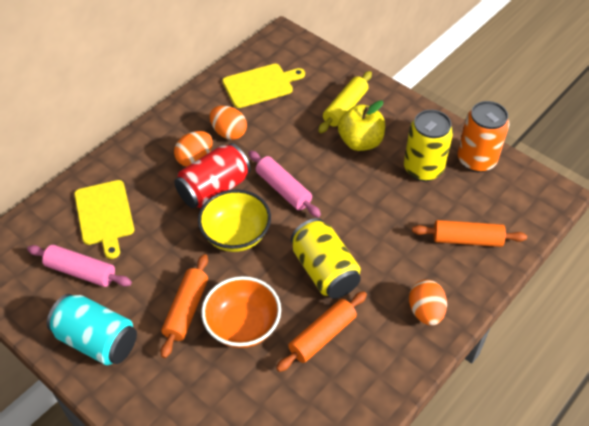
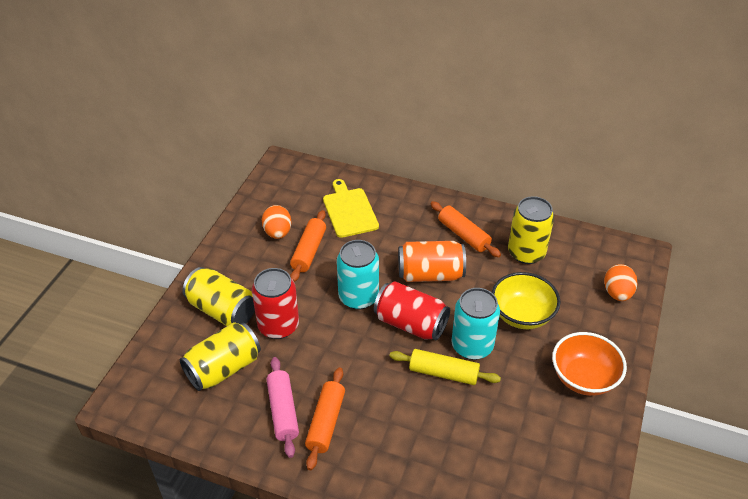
orange egg: 3 -> 2
pink rolling pin: 2 -> 1
red can: 1 -> 2
turquoise can: 1 -> 2
yellow apple: 1 -> 0
yellow can: 2 -> 3
yellow cutting board: 2 -> 1

